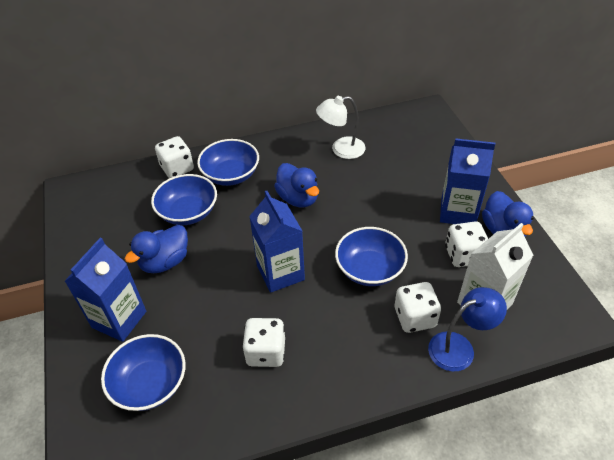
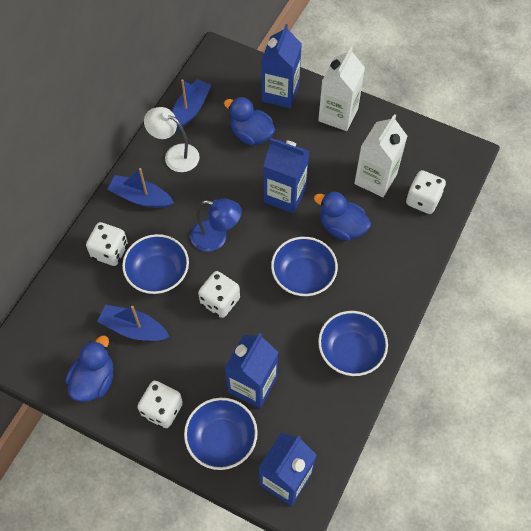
blue boat: 0 -> 3
blue carton: 3 -> 4
white carton: 1 -> 2

